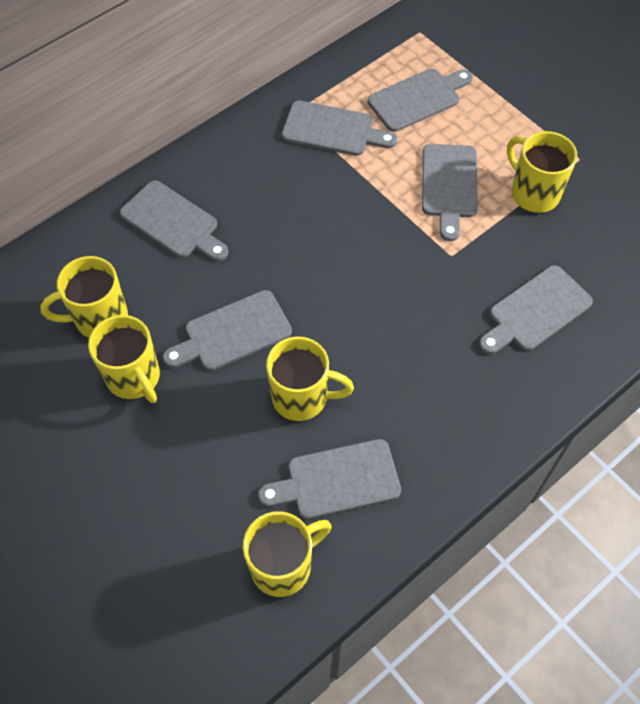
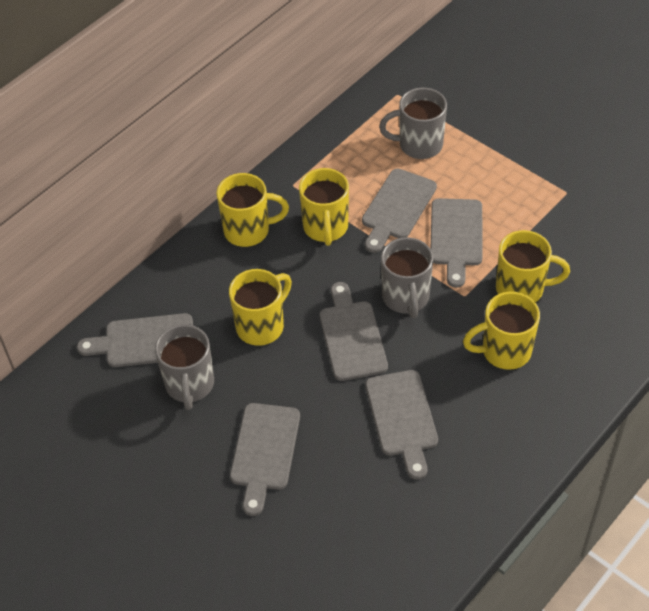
grey cutting board: 7 -> 6
grey mug: 0 -> 3

